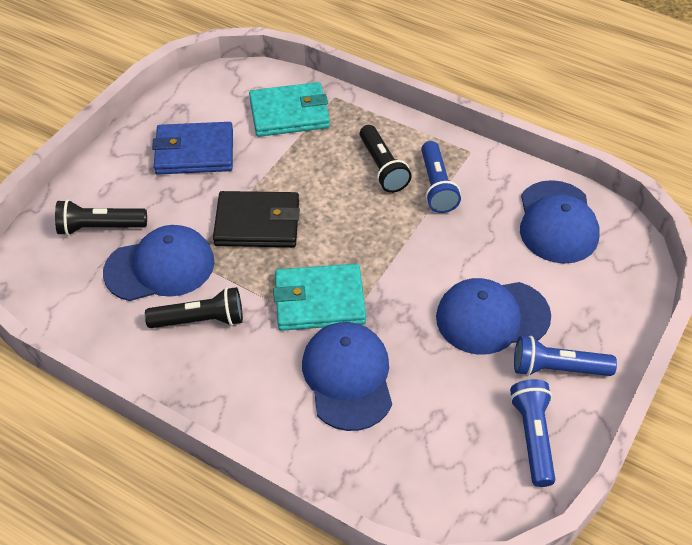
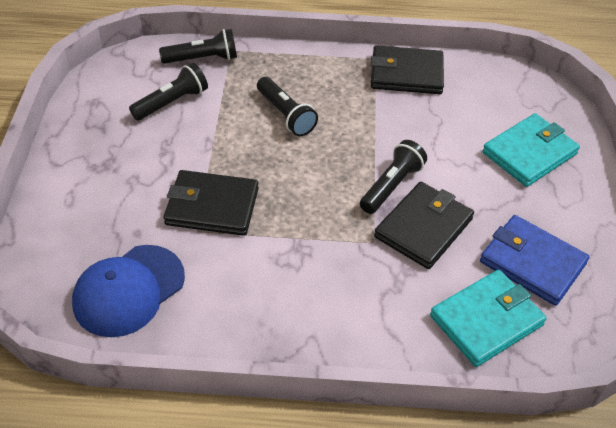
black flashlight: 3 -> 4
black wallet: 1 -> 3
blue cap: 4 -> 1
blue flashlight: 3 -> 0

